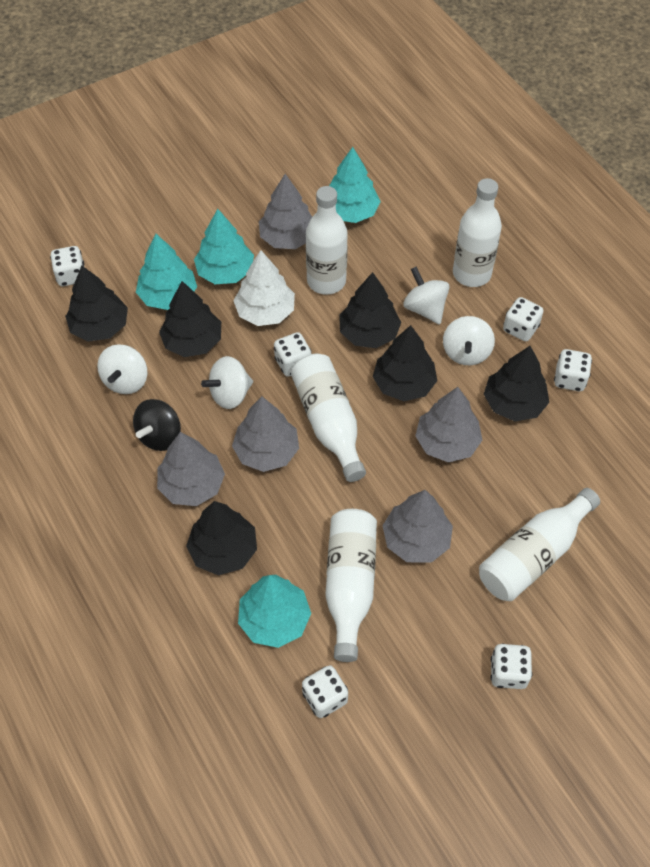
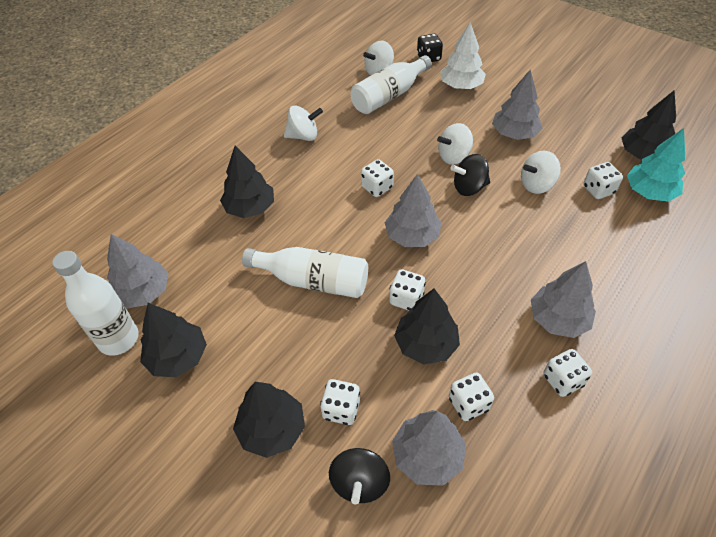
black dice: 0 -> 1
black spinning top: 1 -> 2
black tree: 6 -> 5
turquoise tree: 4 -> 1
white bottle: 5 -> 3

